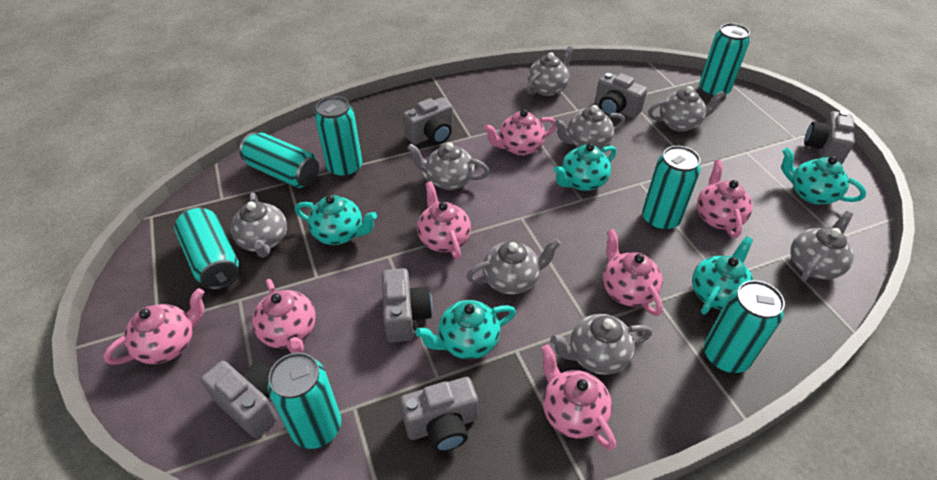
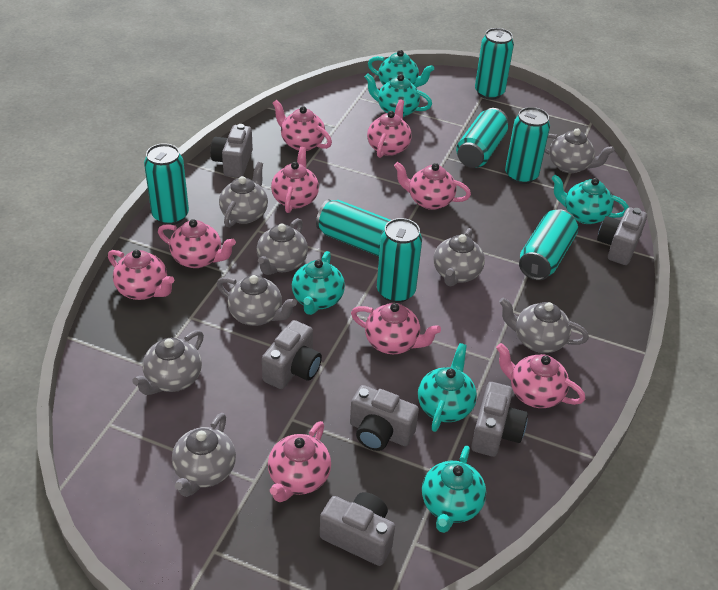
pink teapot: 7 -> 9
turquoise teapot: 5 -> 6

